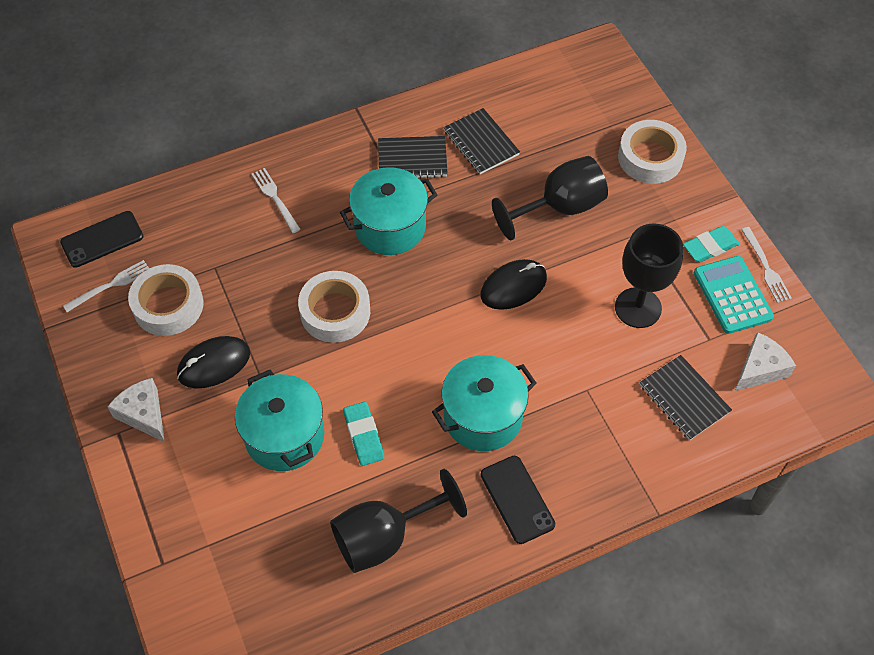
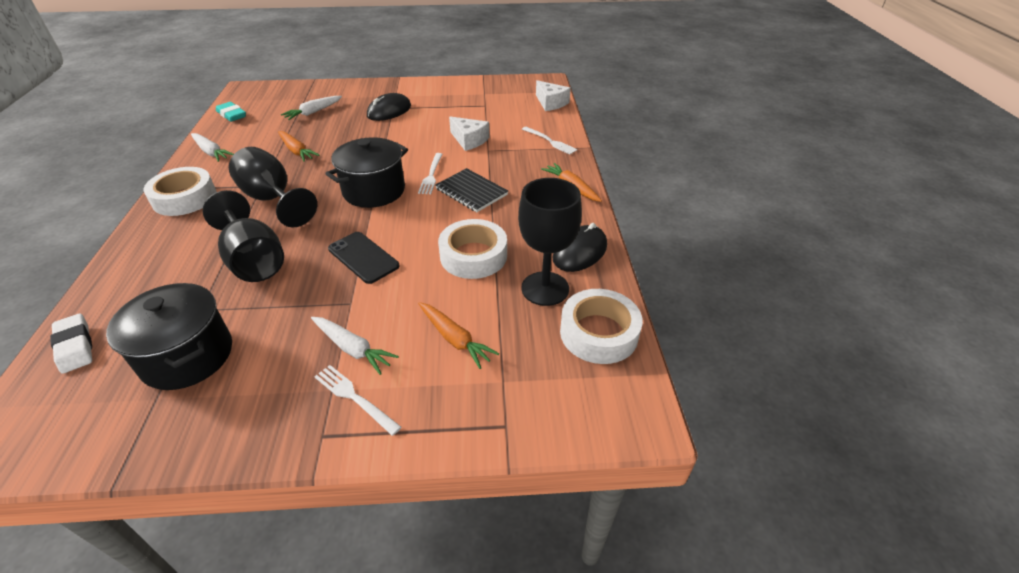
black notebook: 3 -> 1
black phone: 2 -> 1
black pot: 0 -> 2
orange carrot: 0 -> 3
turquoise calculator: 1 -> 0
turquoise eraser: 2 -> 1
turquoise pot: 3 -> 0
white carrot: 0 -> 3
white eraser: 0 -> 1

